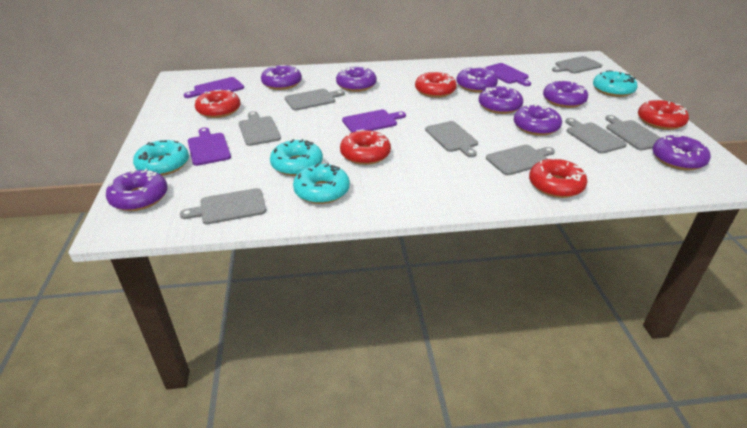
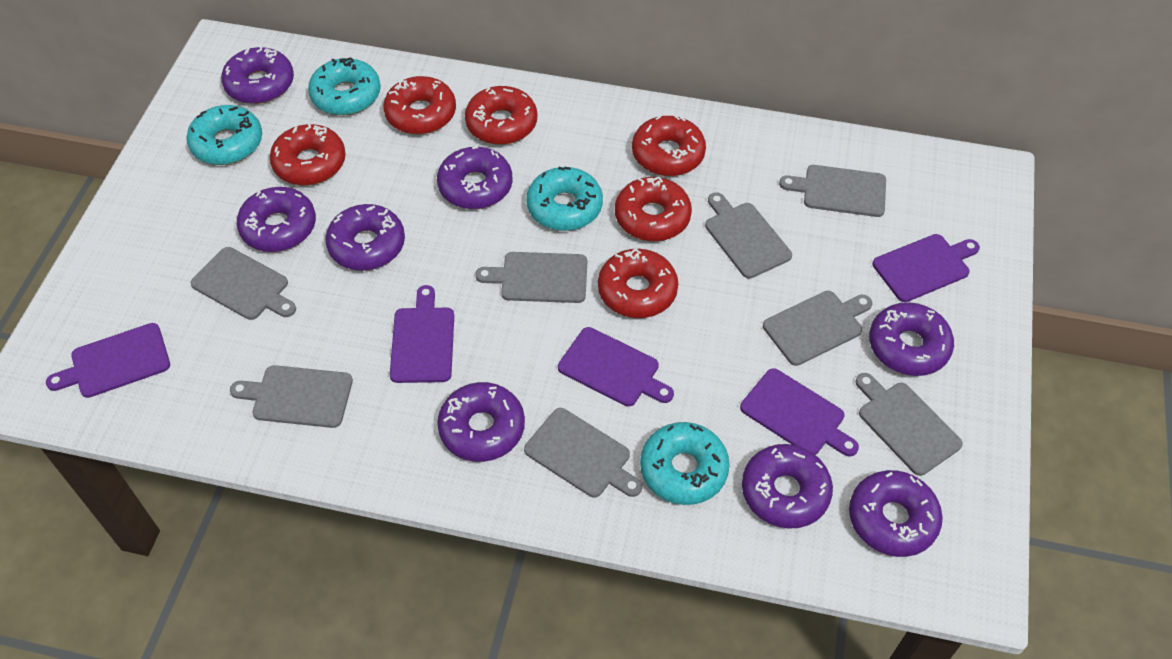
purple cutting board: 4 -> 5
red donut: 5 -> 6

